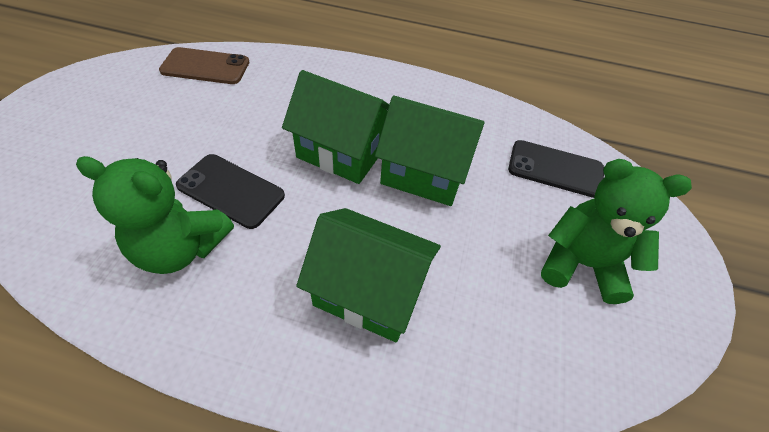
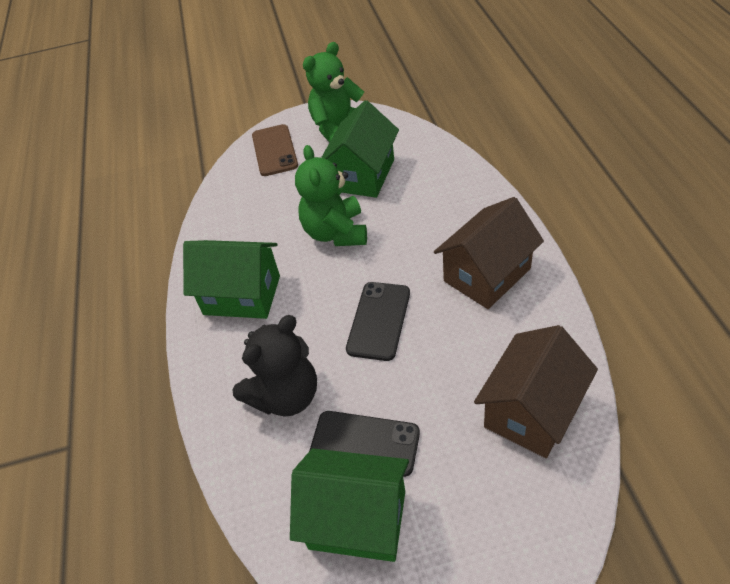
black teddy bear: 0 -> 1
brown house: 0 -> 2

